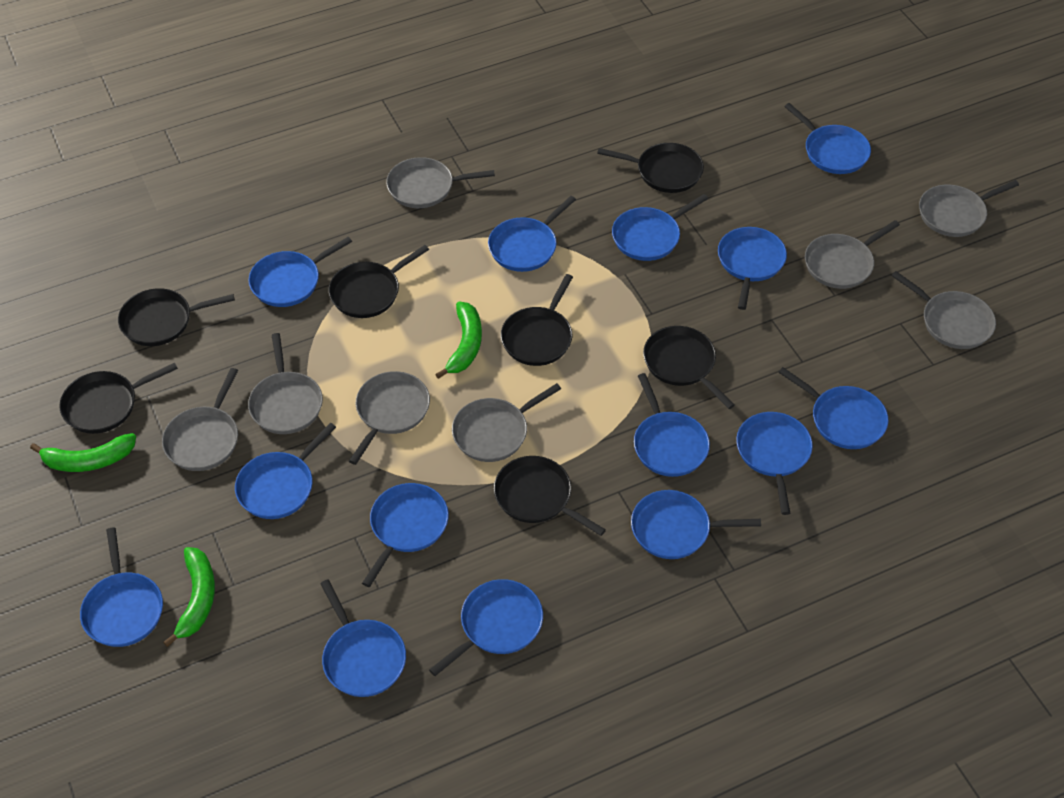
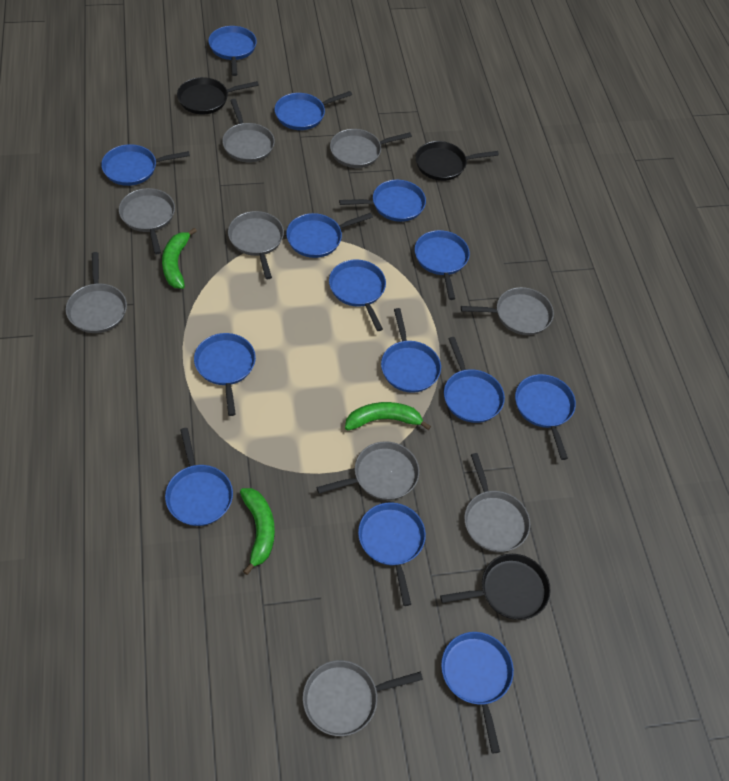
black pan: 7 -> 3
grey pan: 8 -> 9

